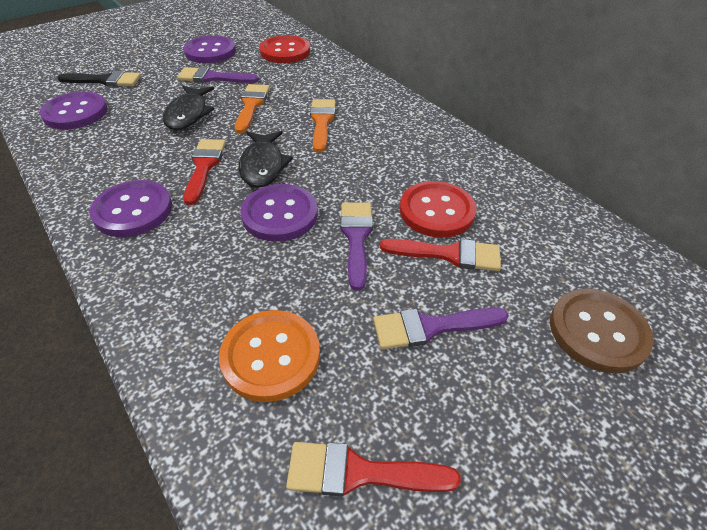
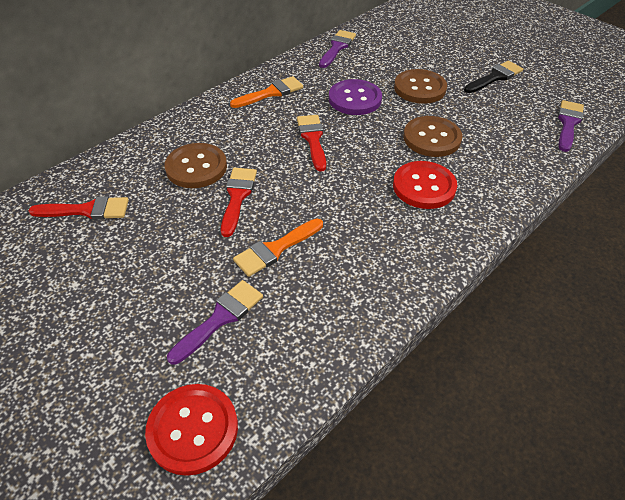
black fish: 2 -> 0
brown button: 1 -> 3
orange button: 1 -> 0
purple button: 4 -> 1

